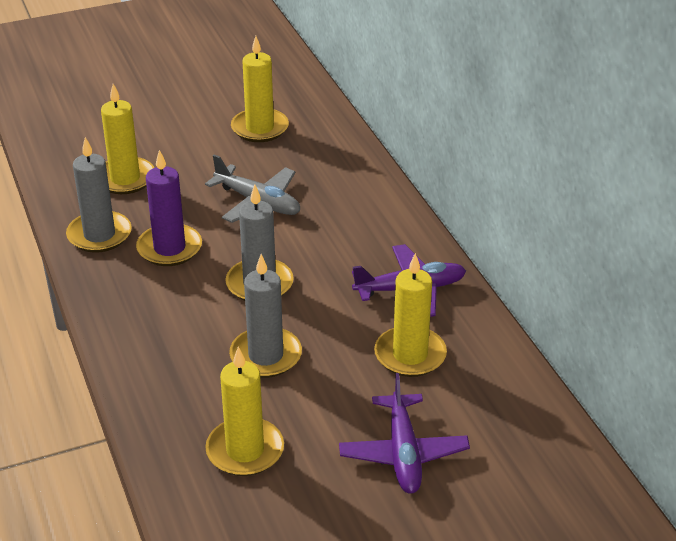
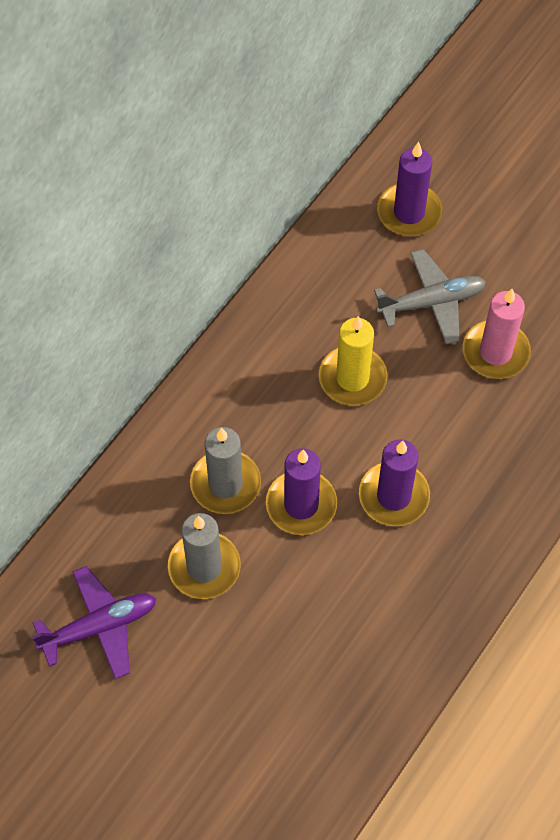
grey candle: 3 -> 2
pink candle: 0 -> 1
purple candle: 1 -> 3
purple plane: 2 -> 1
yellow candle: 4 -> 1

